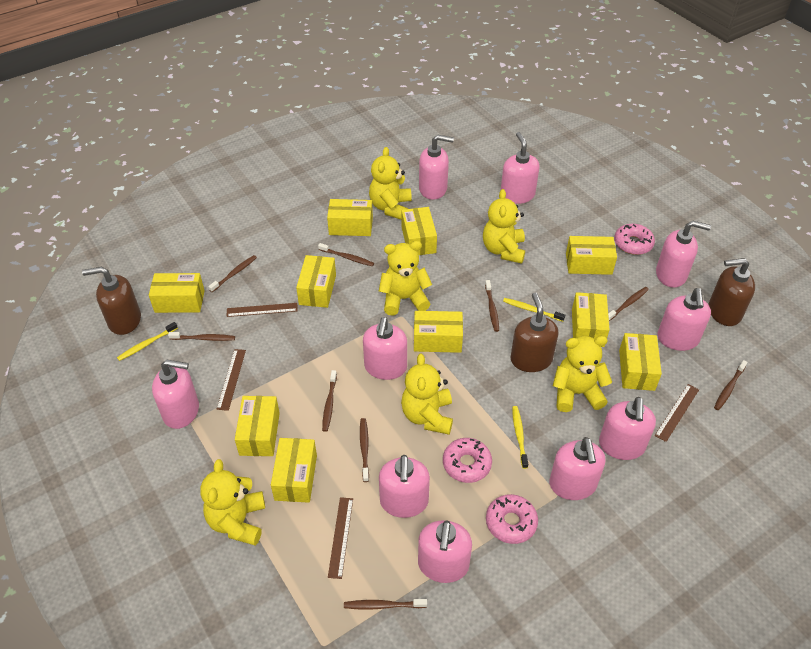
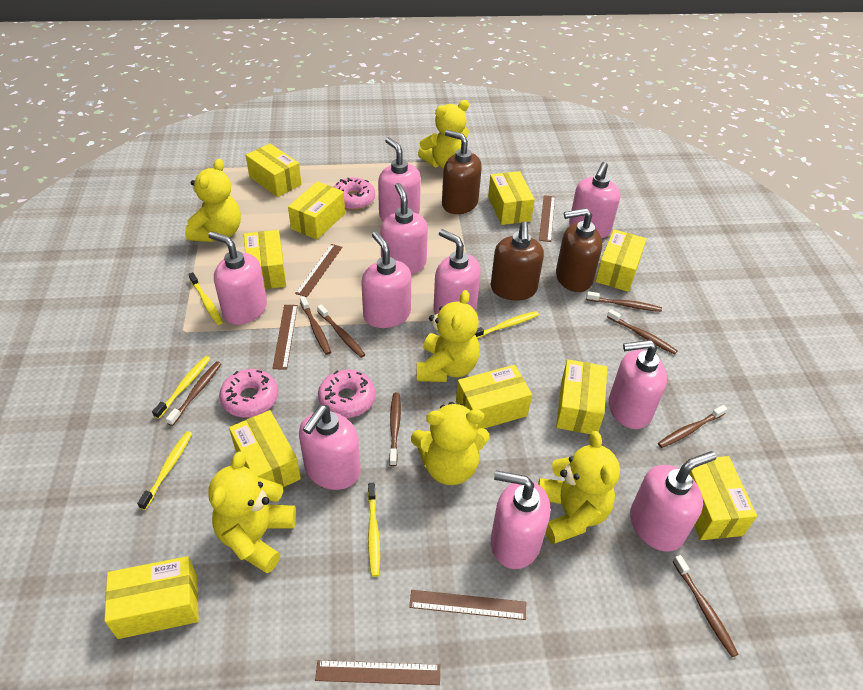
brown ruler: 4 -> 5
brown toothbrush: 9 -> 8
yellow toothbrush: 3 -> 5

